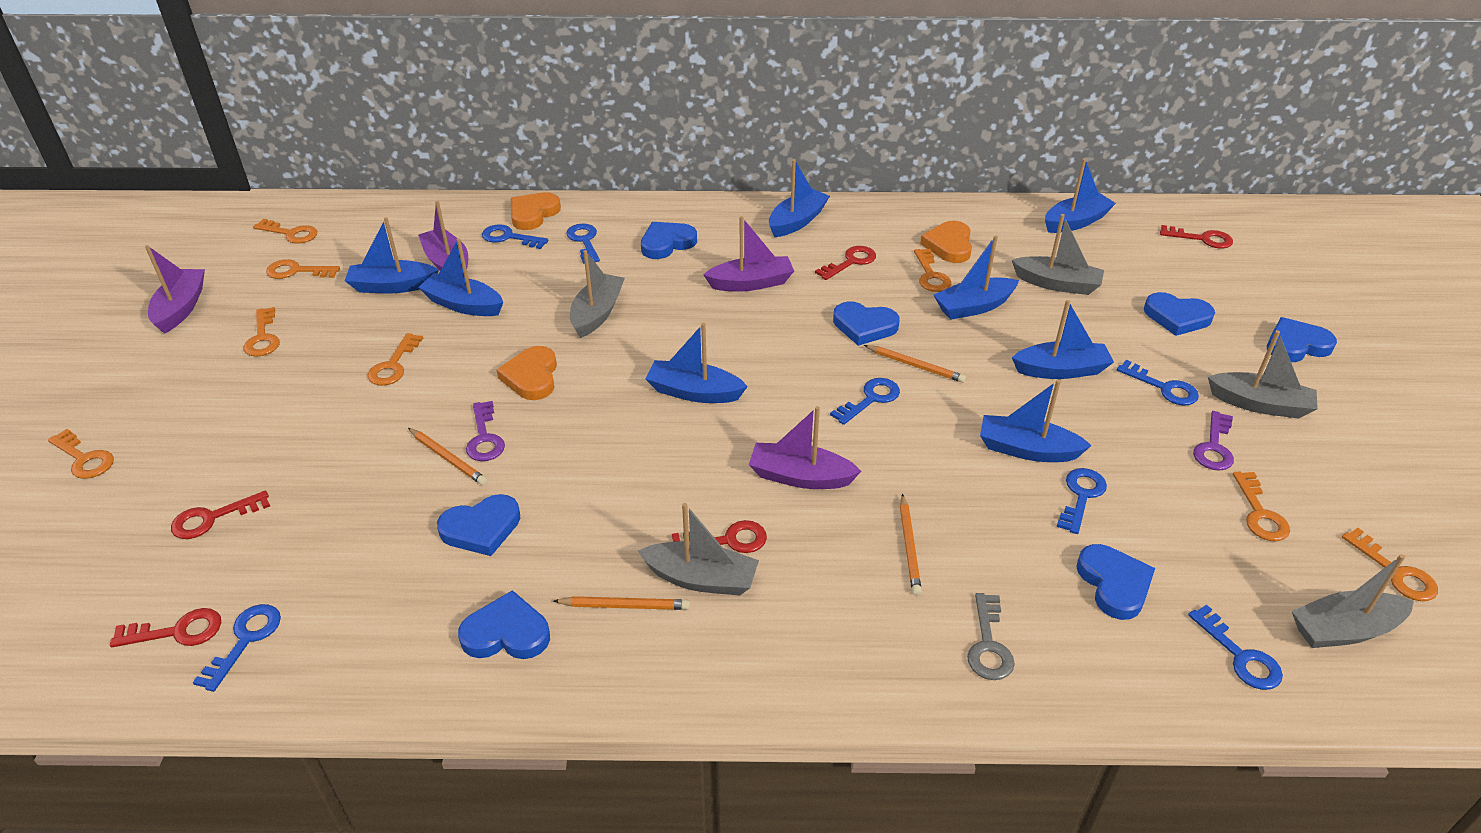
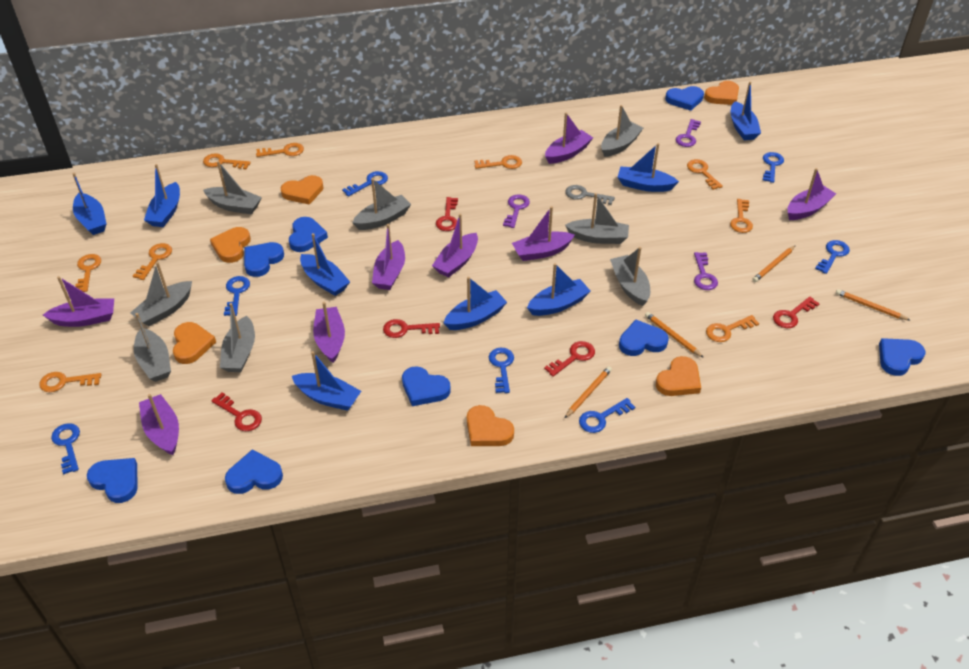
blue heart: 7 -> 8
grey boat: 5 -> 8
orange heart: 3 -> 6
orange key: 8 -> 9
purple boat: 4 -> 8
purple key: 2 -> 3

